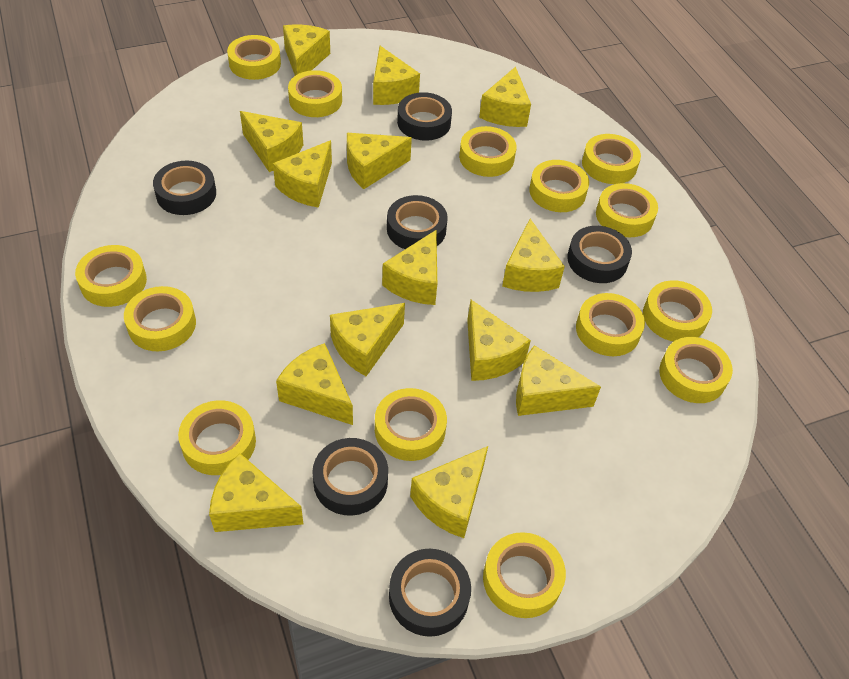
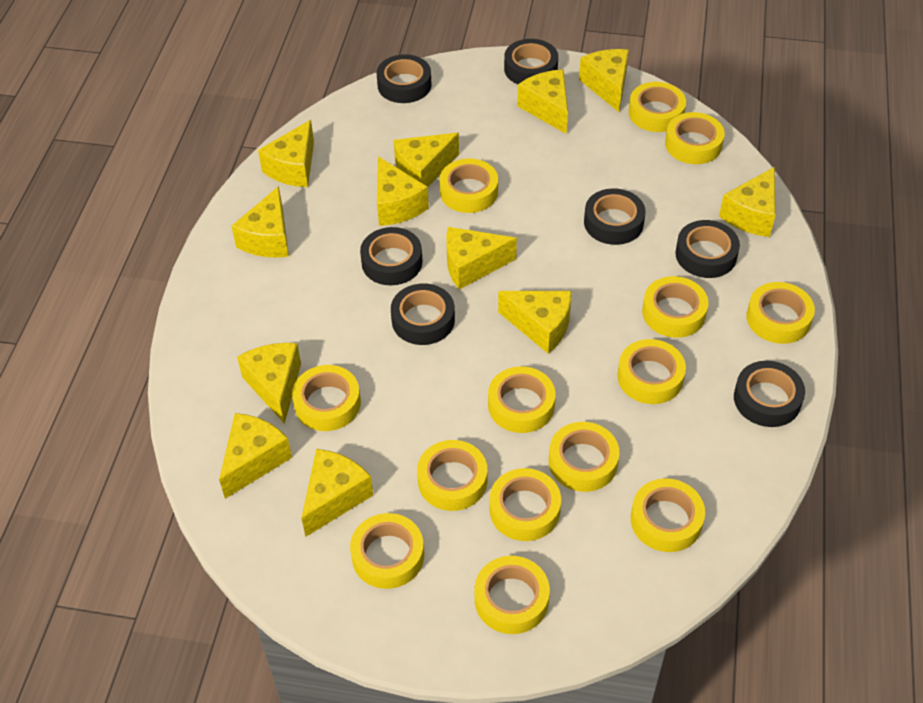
black tape: 6 -> 7
yellow cheese: 14 -> 12

